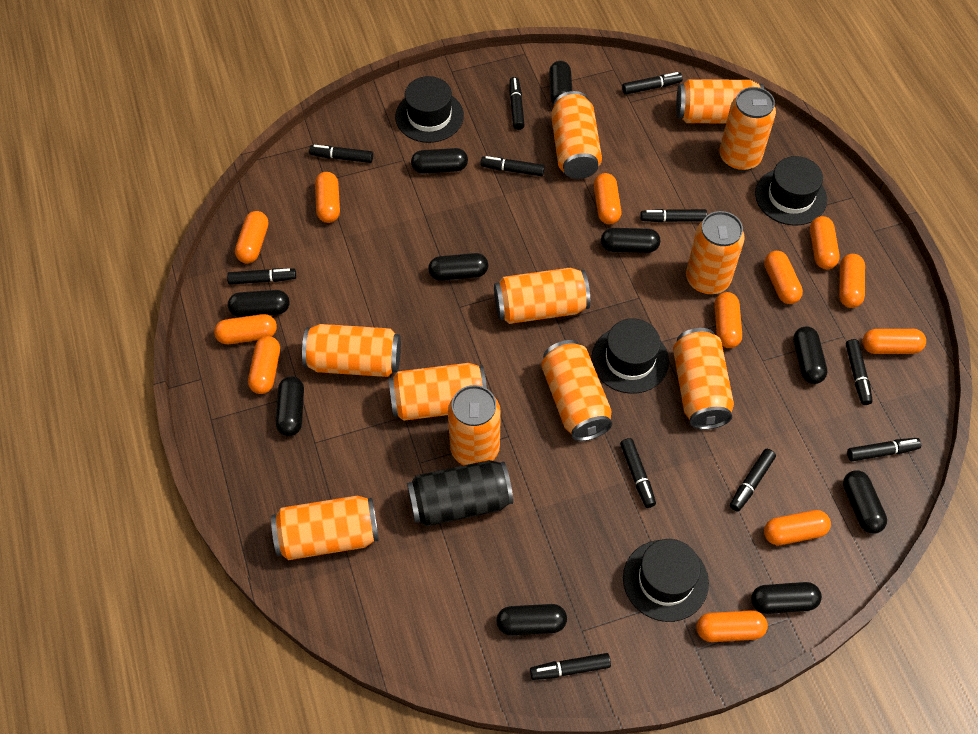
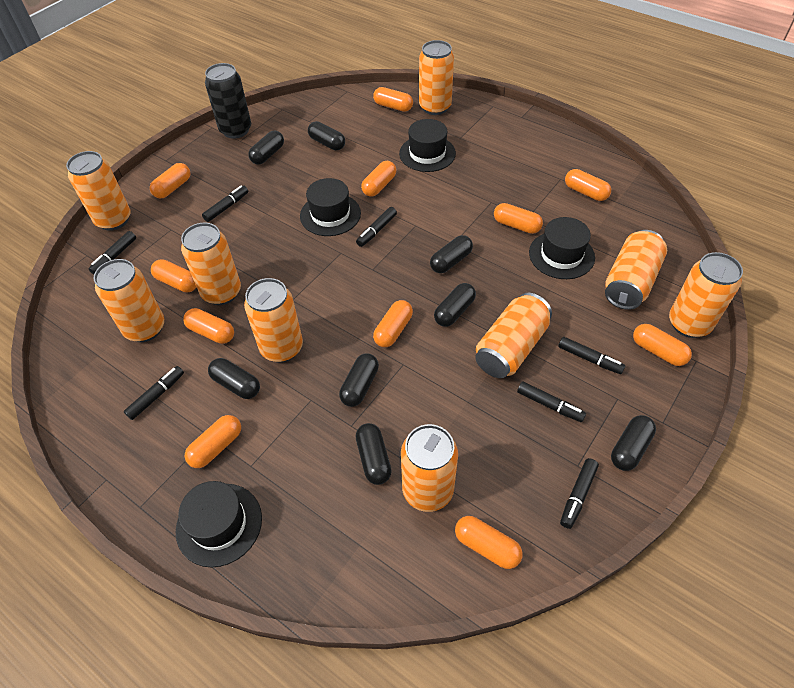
black capsule: 10 -> 8
black marker: 11 -> 7
orange can: 11 -> 9
orange capsule: 12 -> 11

